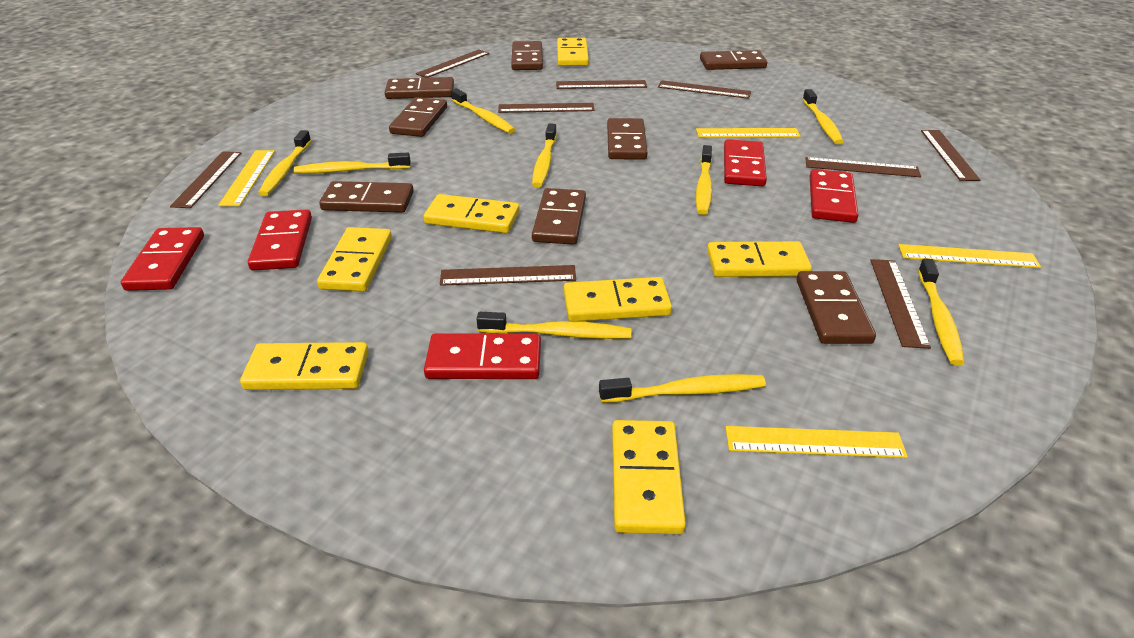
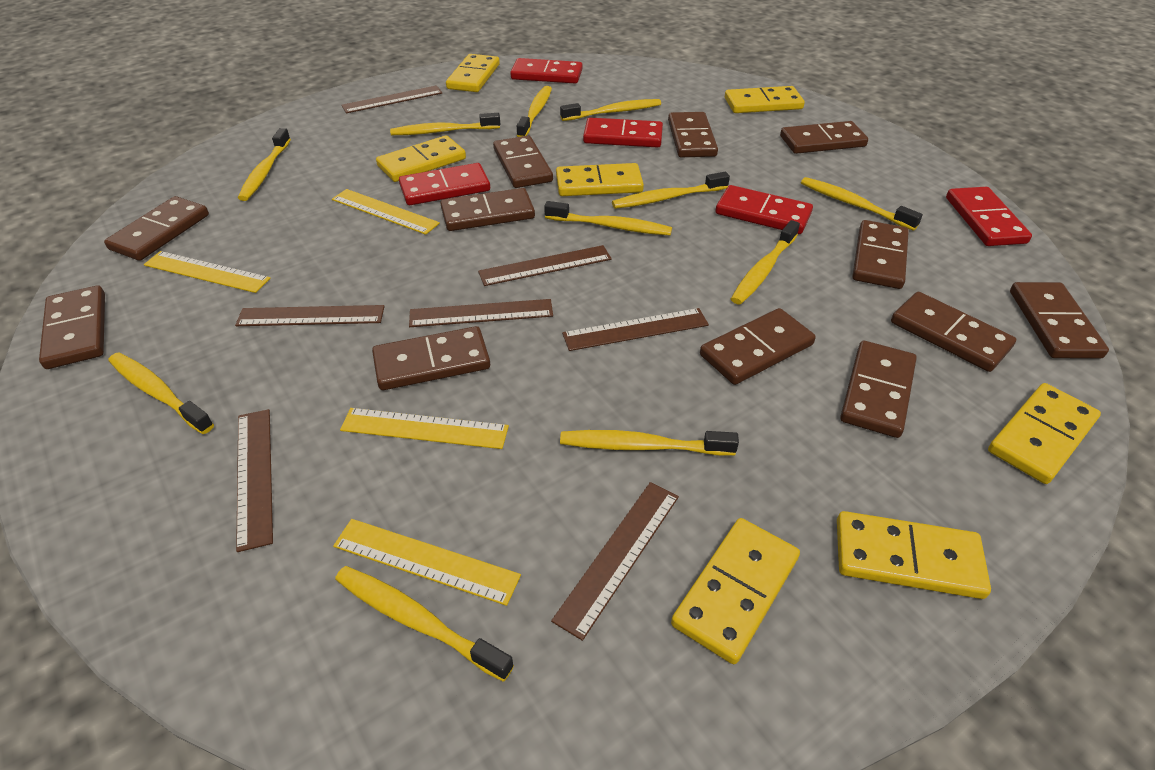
brown domino: 8 -> 12
brown ruler: 9 -> 7
yellow toothbrush: 9 -> 11

